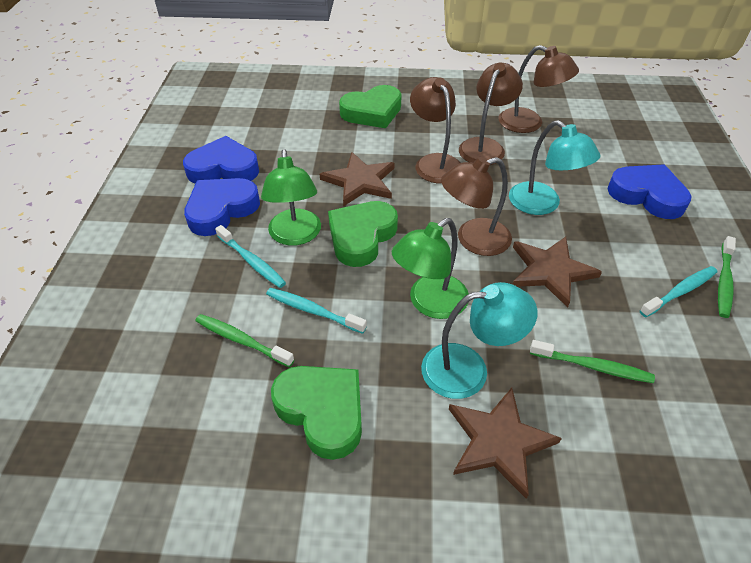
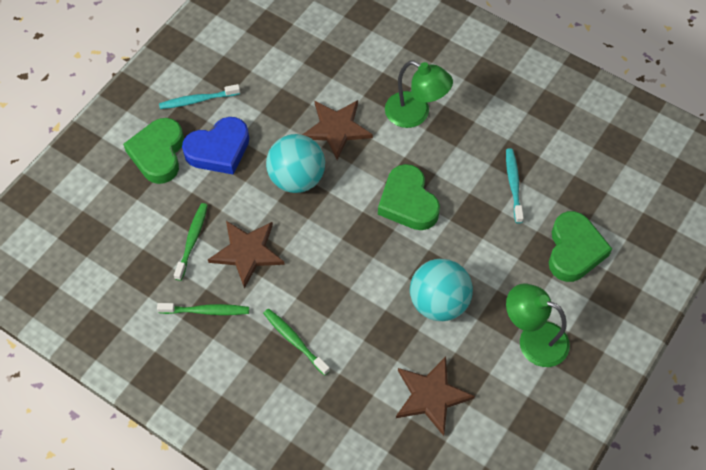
blue heart: 3 -> 1
brown lamp: 4 -> 0
turquoise ball: 0 -> 2
turquoise lamp: 2 -> 0
turquoise toothbrush: 3 -> 2

